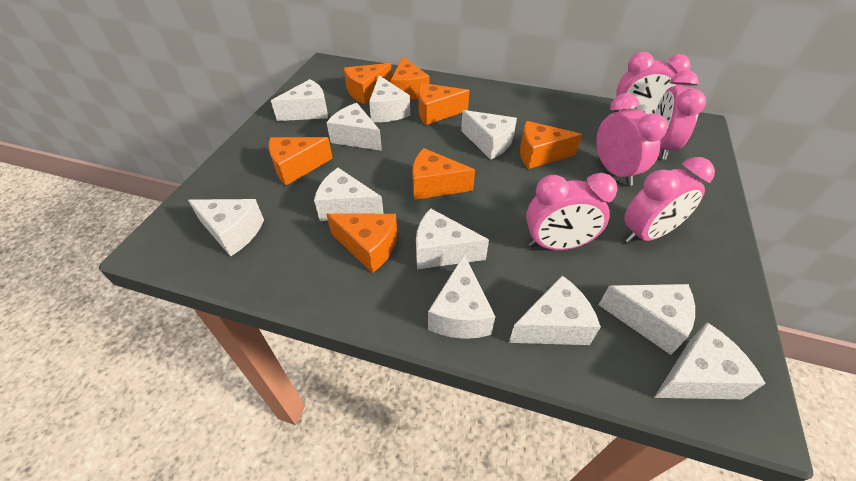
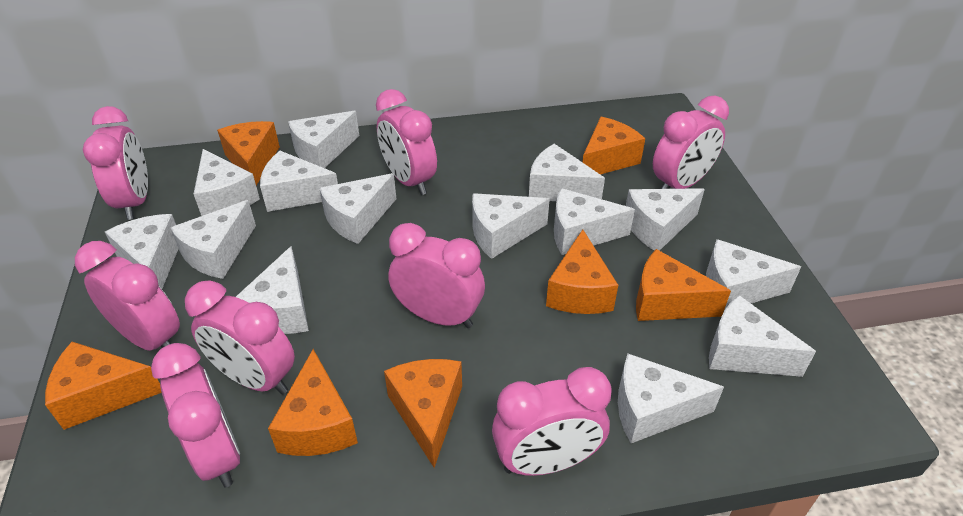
pink clock: 5 -> 8
white cheese: 11 -> 14

